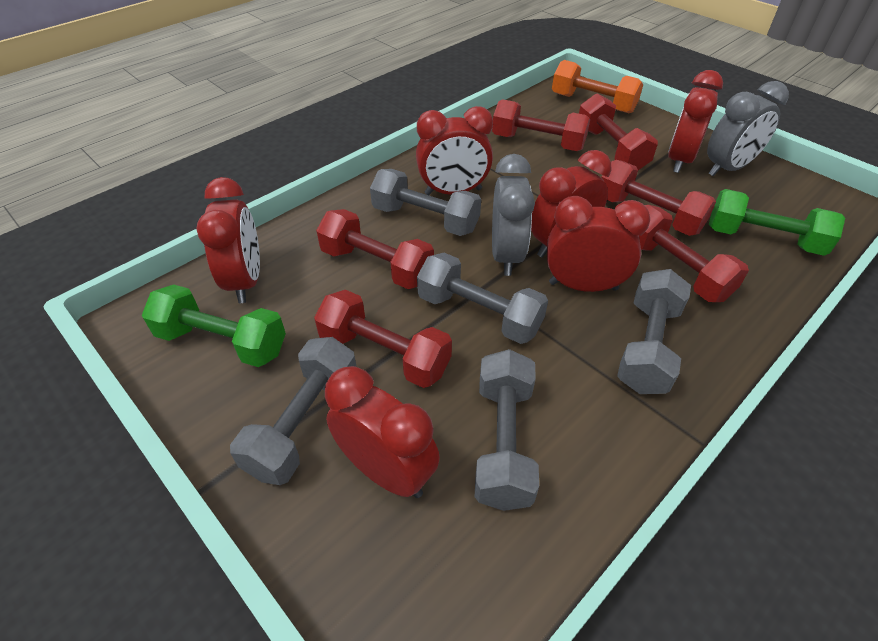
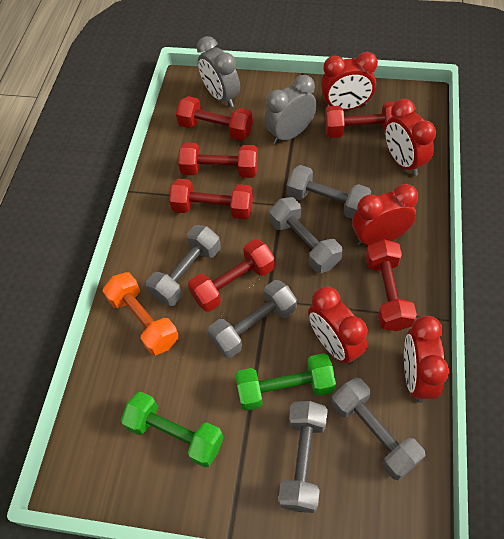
grey dumbbell: 5 -> 6
red clock: 6 -> 5

